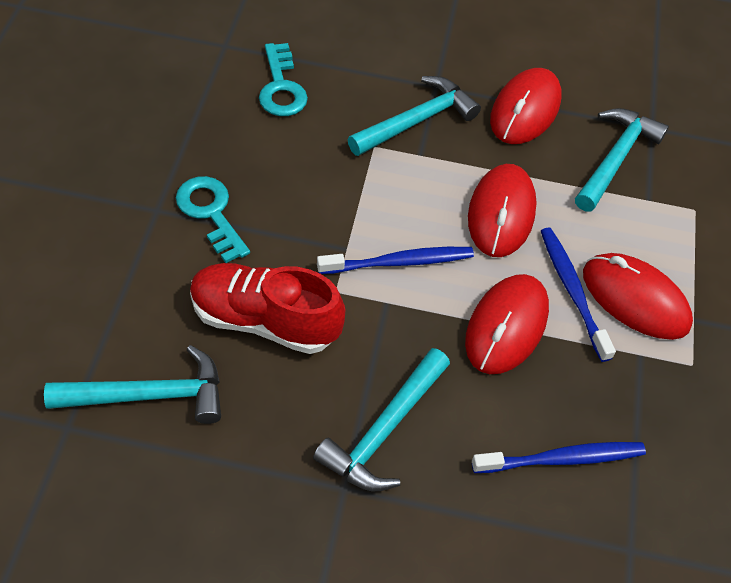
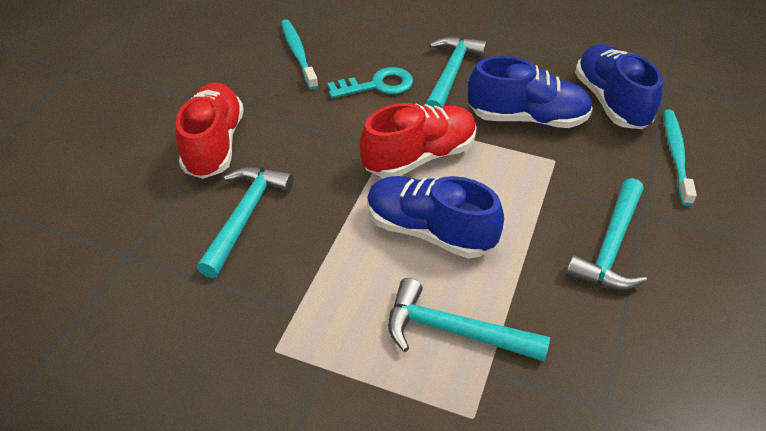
blue shoe: 0 -> 3
blue toothbrush: 3 -> 0
red mouse: 4 -> 0
red shoe: 1 -> 2
turquoise key: 2 -> 1
turquoise toothbrush: 0 -> 2

